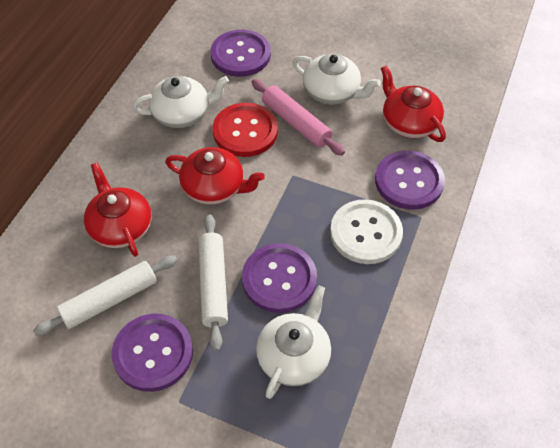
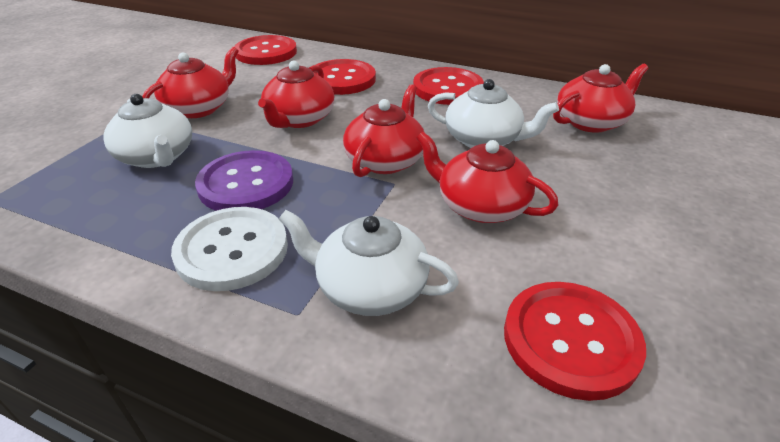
pink rolling pin: 1 -> 0
purple button: 4 -> 1
red button: 1 -> 4
red teapot: 3 -> 5
white rolling pin: 2 -> 0

